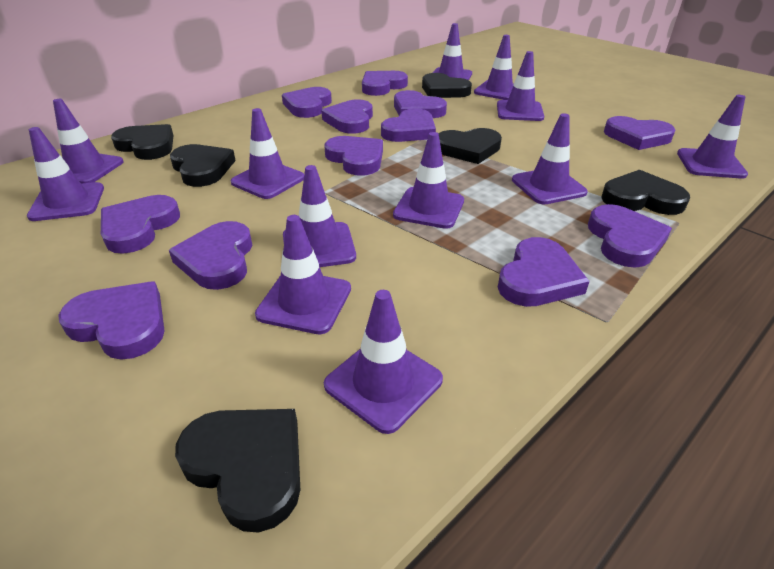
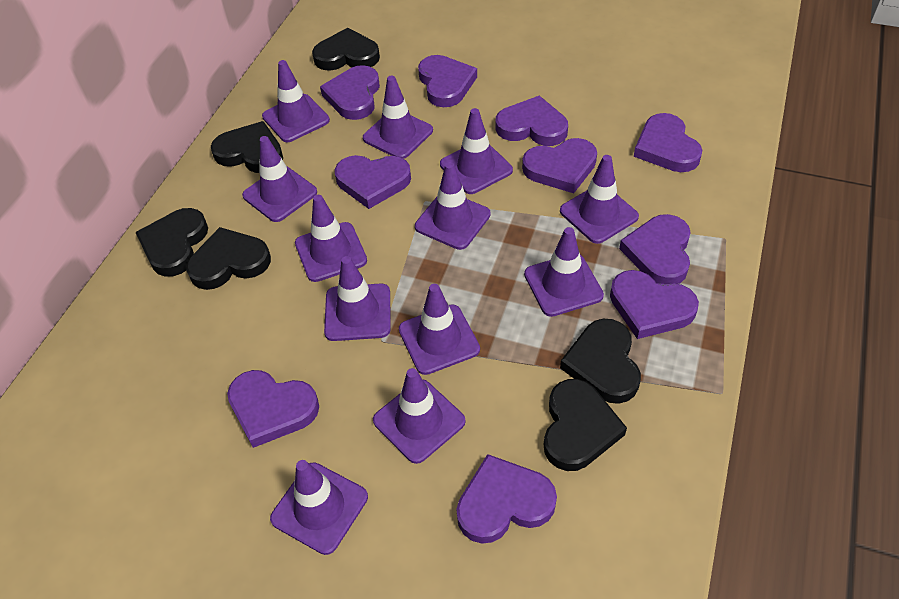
purple heart: 12 -> 10

